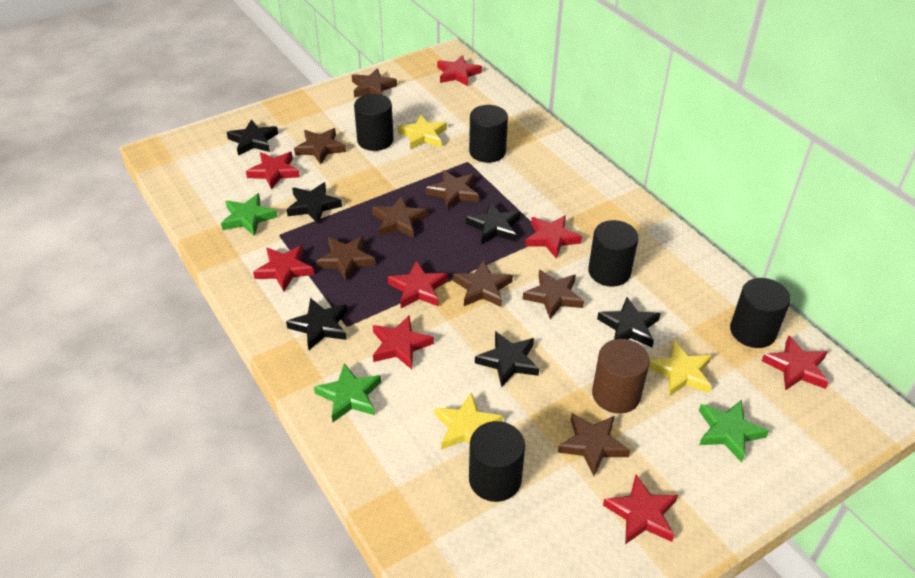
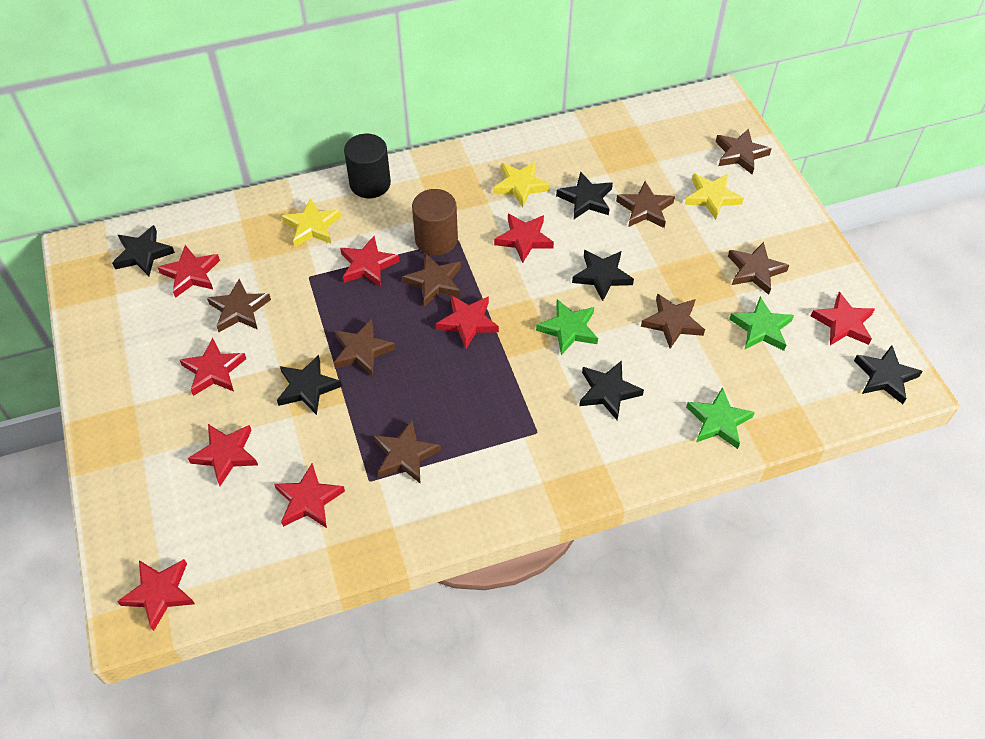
black cylinder: 5 -> 1
red star: 8 -> 9

